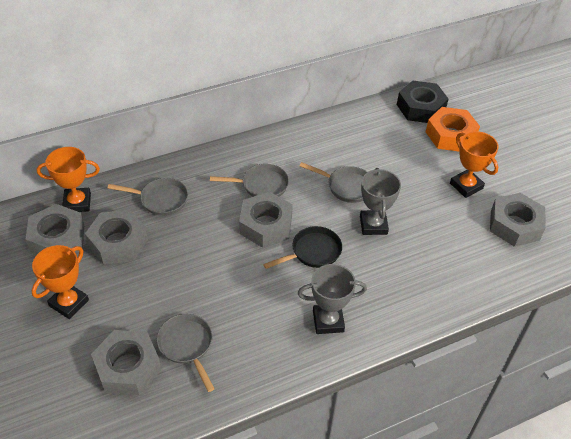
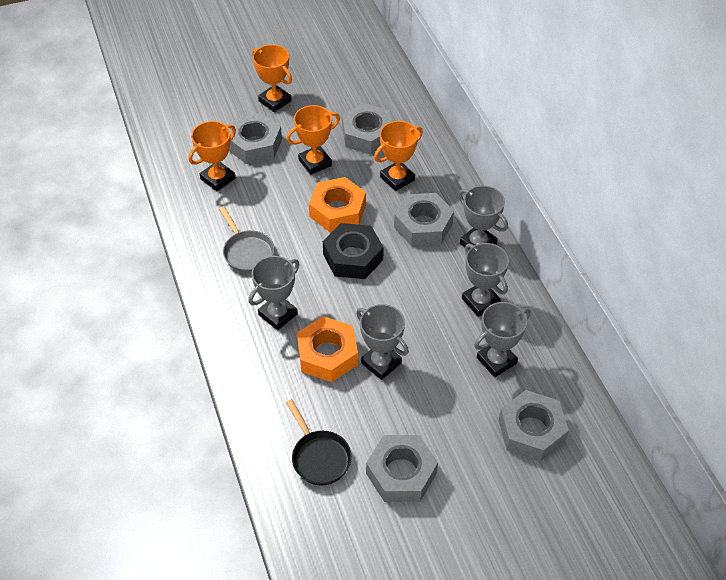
grey pan: 4 -> 1
grey trophy: 2 -> 5
orange nut: 1 -> 2
orange trophy: 3 -> 4

